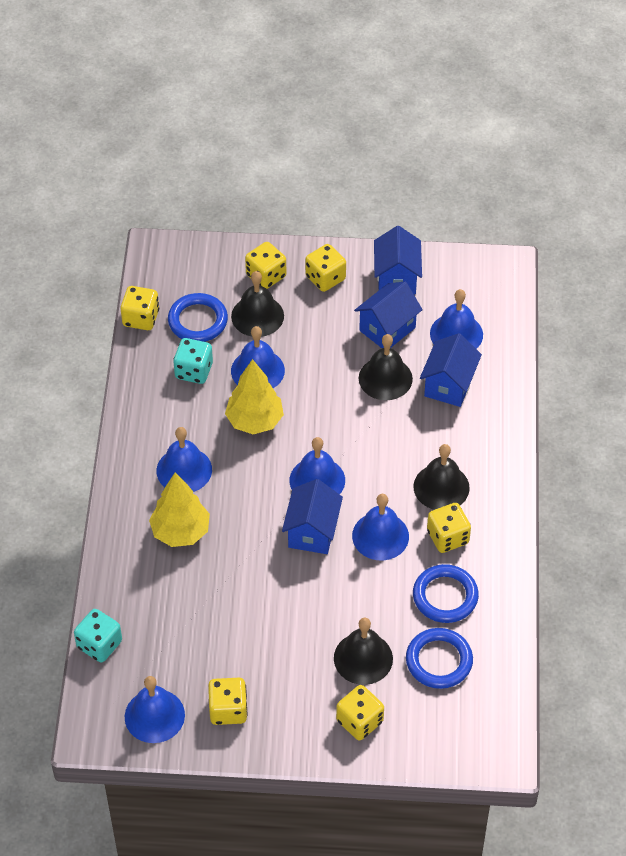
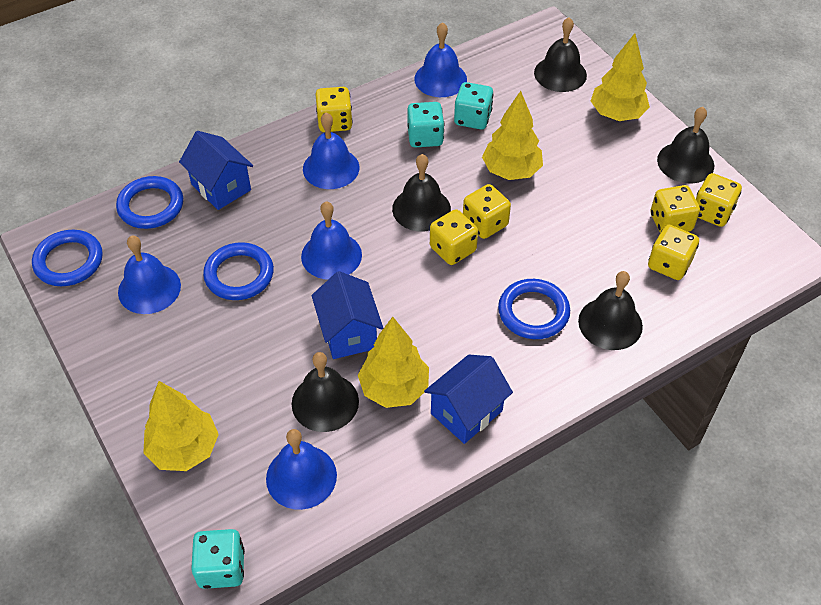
black bell: 4 -> 5
blue bell: 6 -> 5
blue house: 4 -> 3
blue ring: 3 -> 4
turquoise dice: 2 -> 3
yellow tree: 2 -> 4

